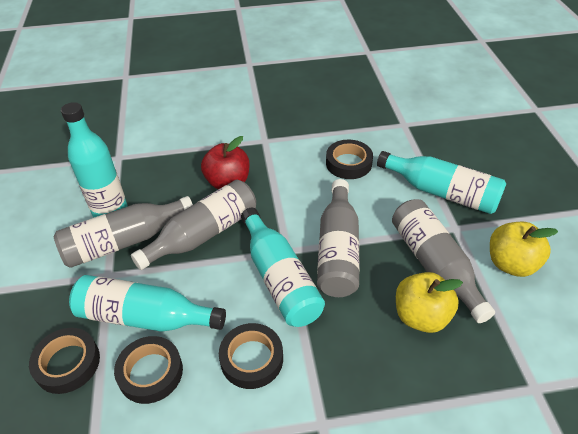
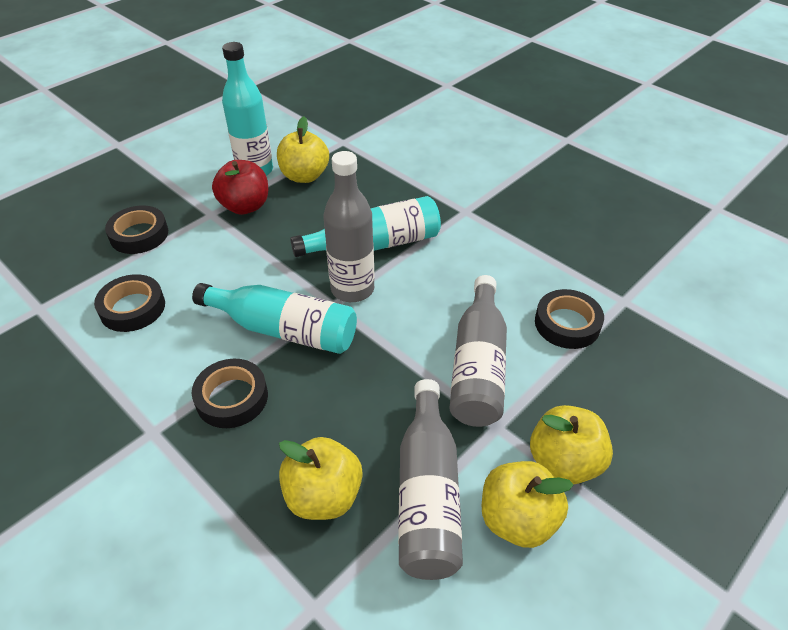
grey bottle: 4 -> 3
turquoise bottle: 4 -> 3
yellow apple: 2 -> 4

